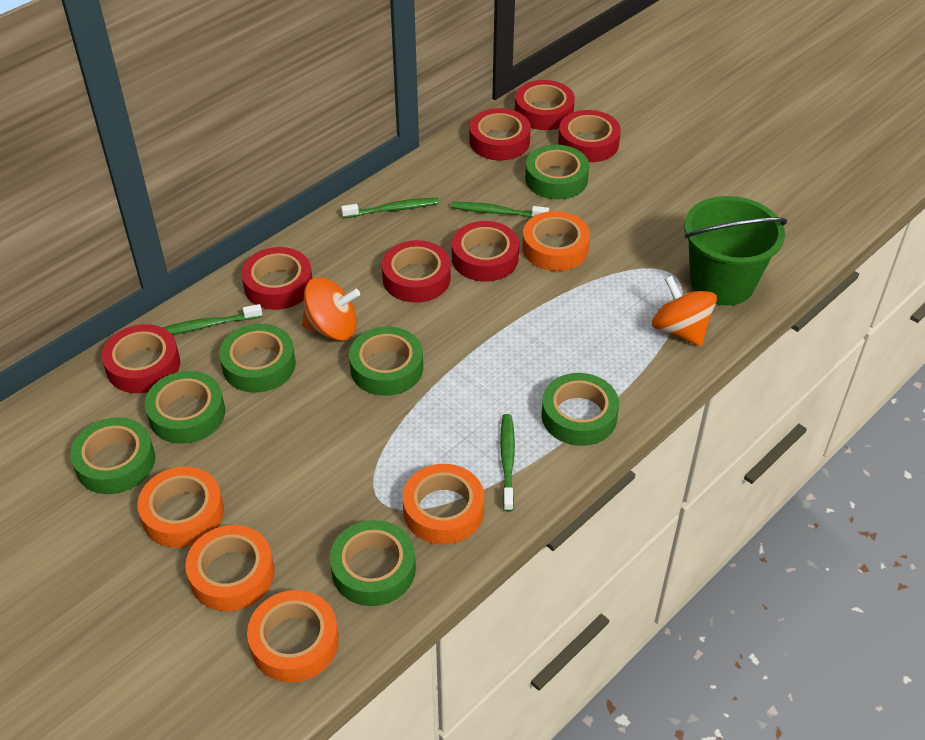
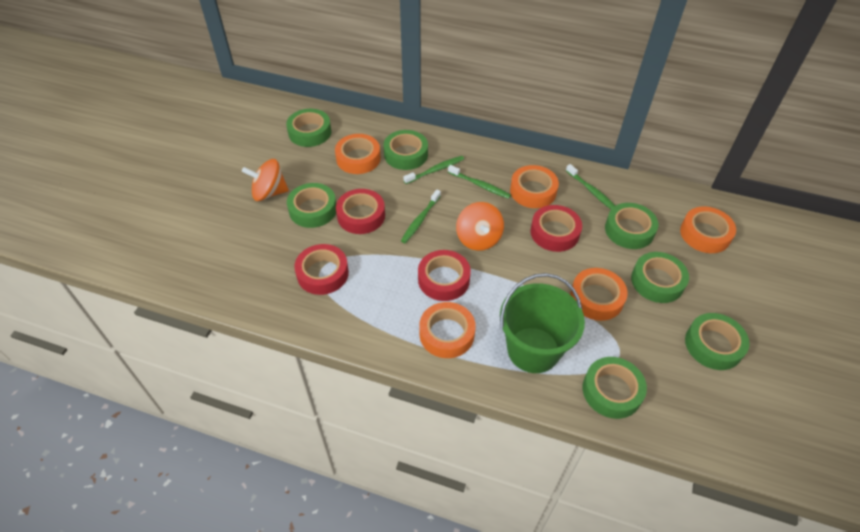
red tape: 7 -> 4

